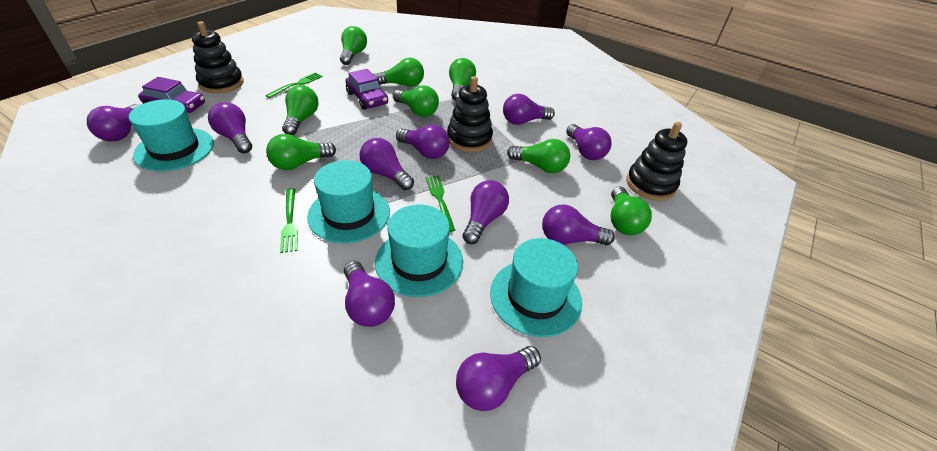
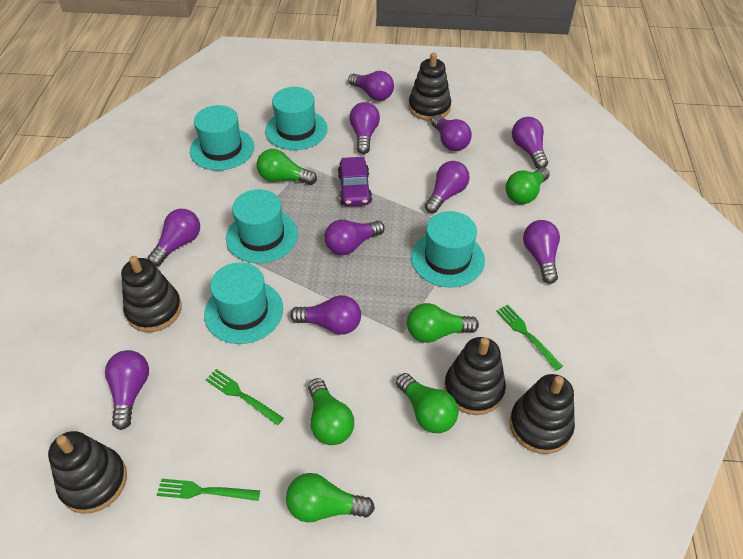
black stacking toy: 3 -> 5
green light bulb: 8 -> 6
purple car: 2 -> 1
turquoise hat: 4 -> 5

